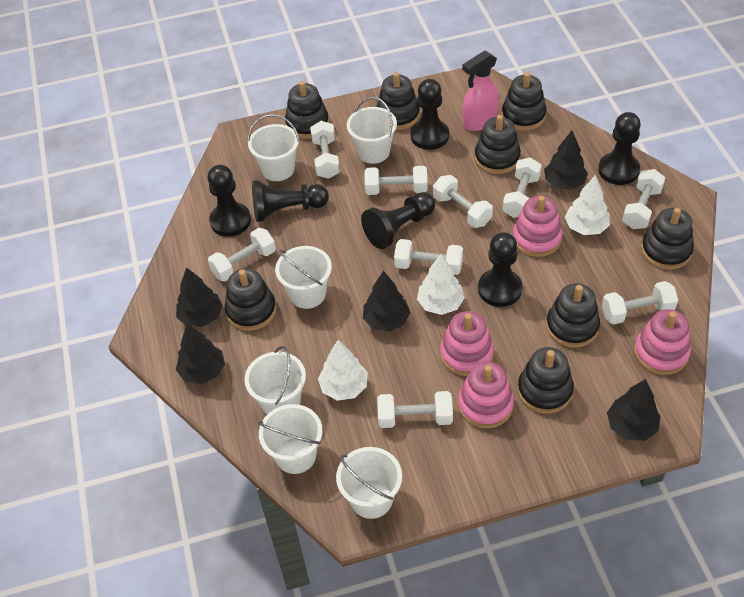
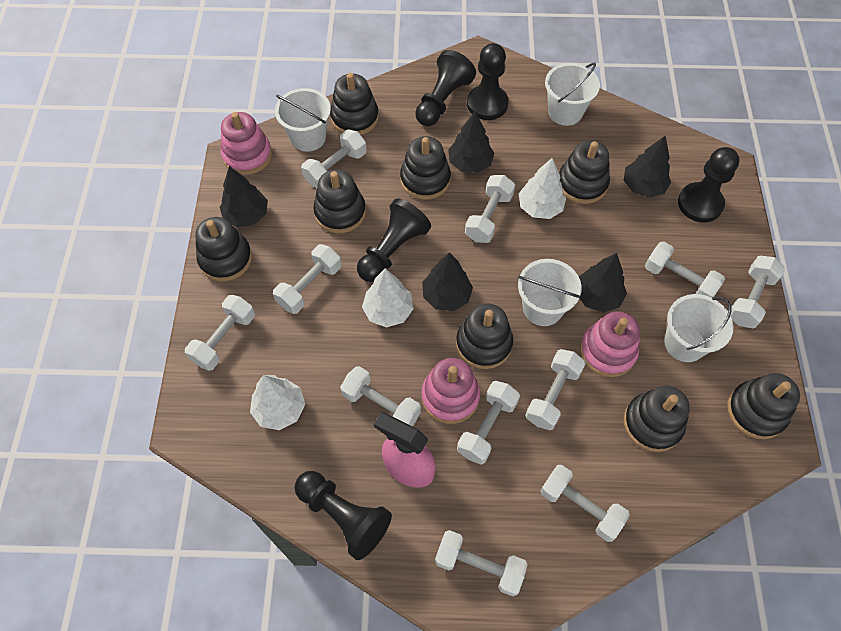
black pawn: 6 -> 5
pink stacking toy: 4 -> 3
white bucket: 6 -> 4
white dumbbell: 9 -> 11

